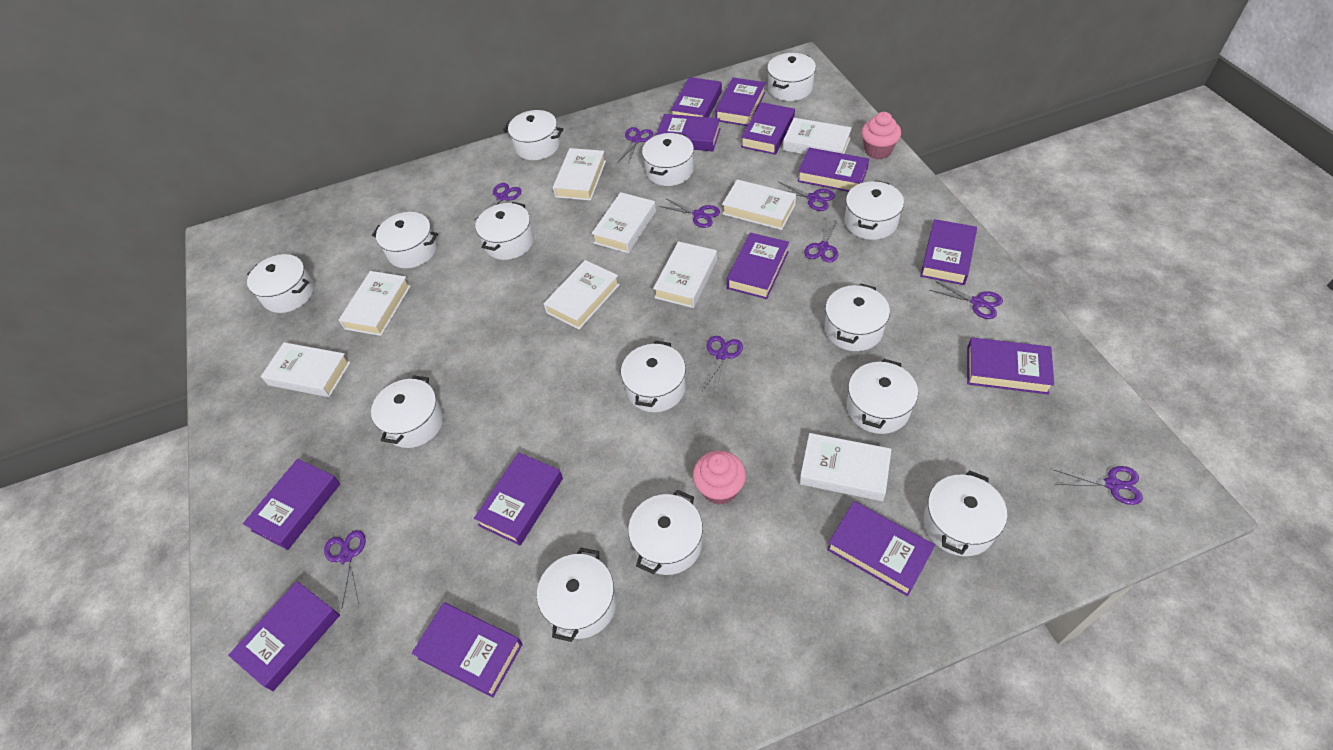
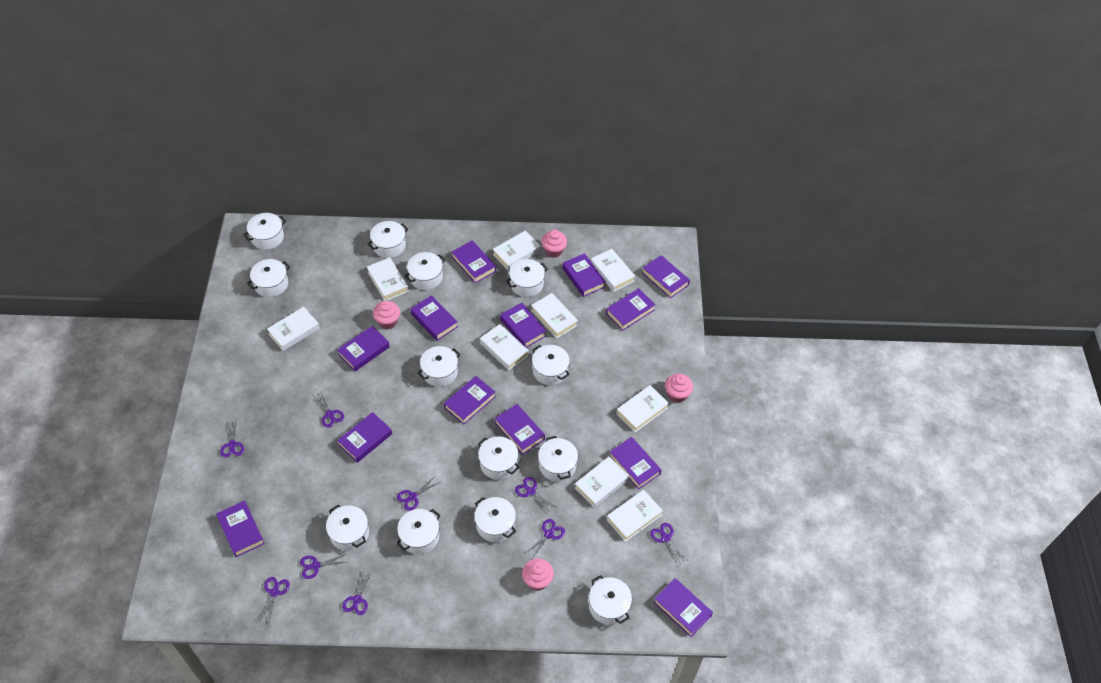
pink cupcake: 2 -> 4
white pot: 14 -> 13

